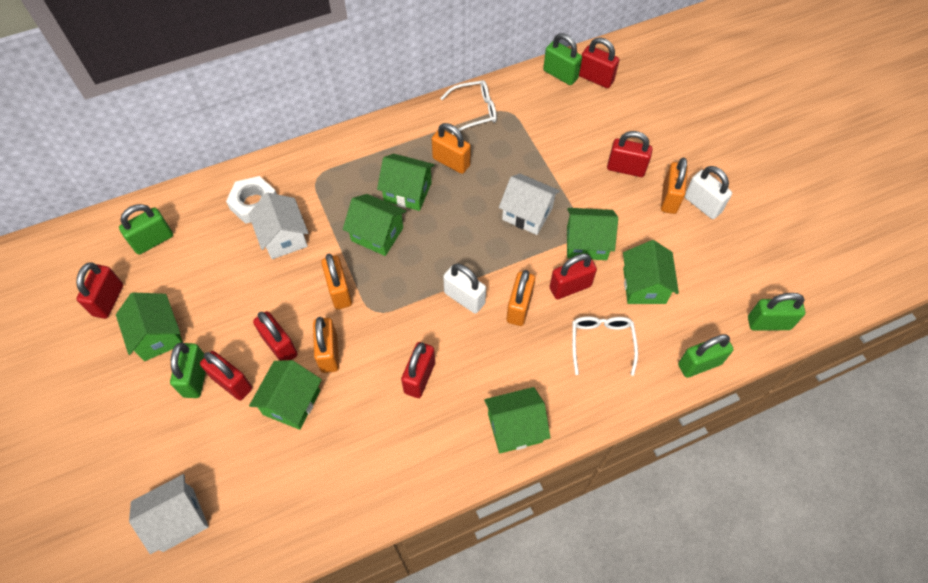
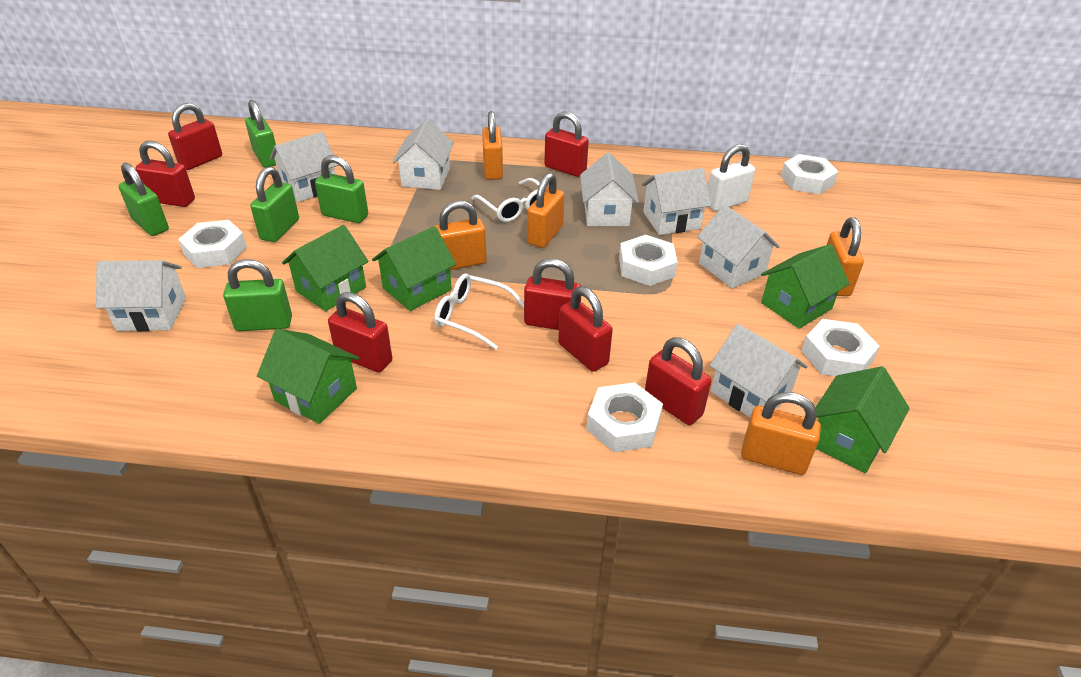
green house: 7 -> 5
white house: 3 -> 7
white nut: 1 -> 5
white padlock: 2 -> 1

